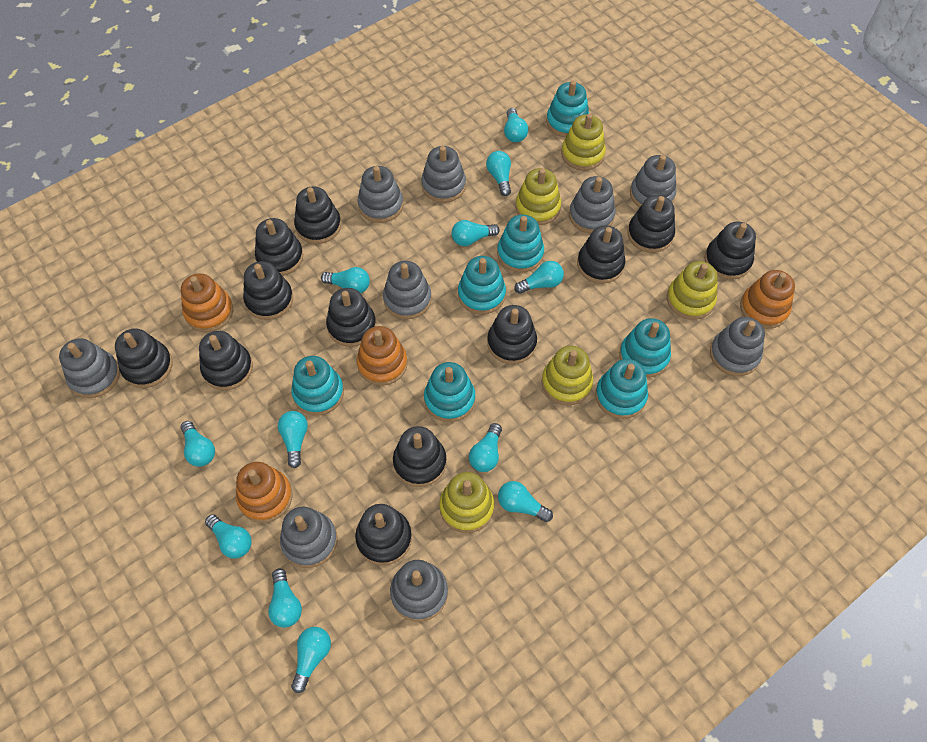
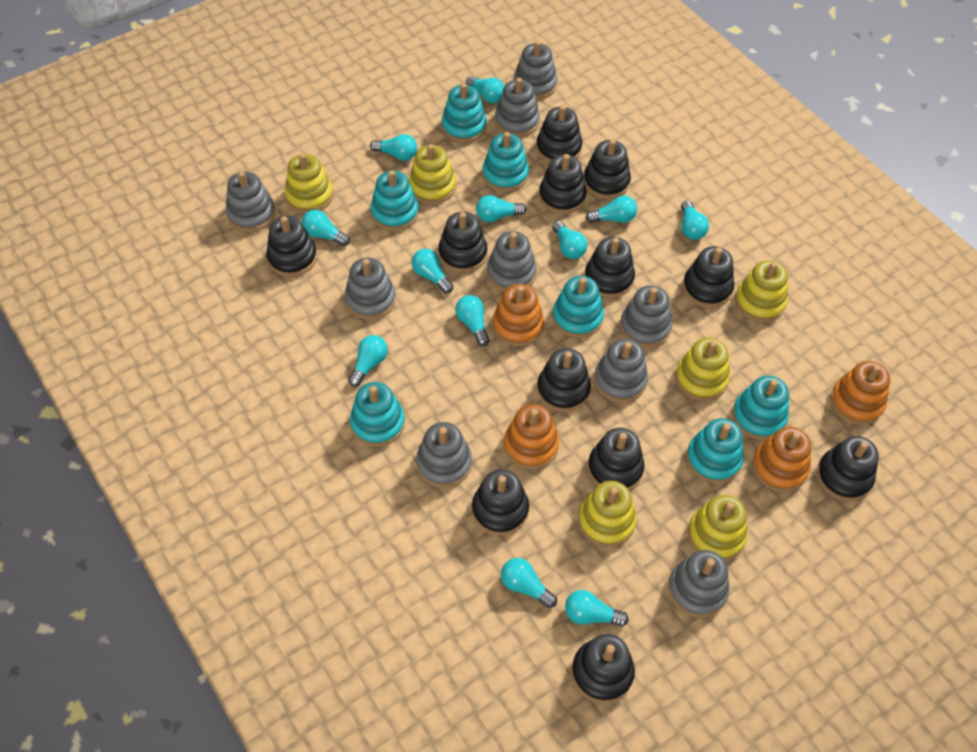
yellow stacking toy: 5 -> 6

